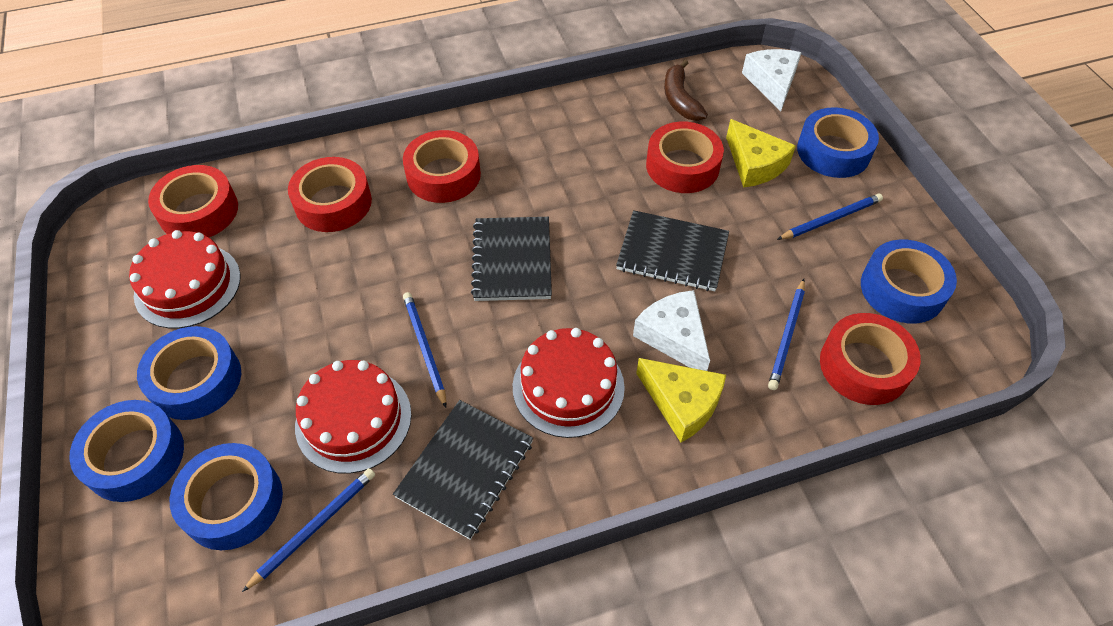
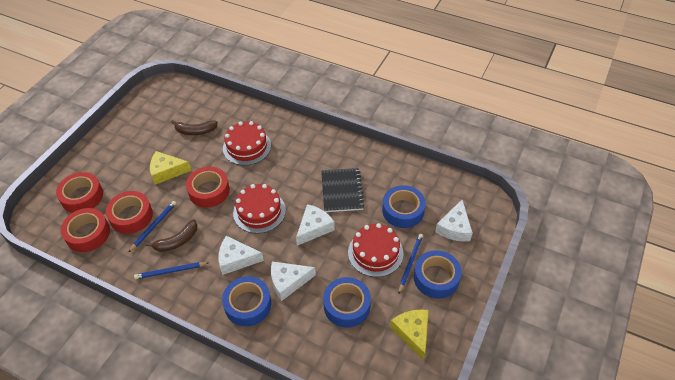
black notebook: 3 -> 1
blue pencil: 4 -> 3
blue tape: 5 -> 4
brown banana: 1 -> 2
red tape: 5 -> 4
white cheese: 2 -> 4

